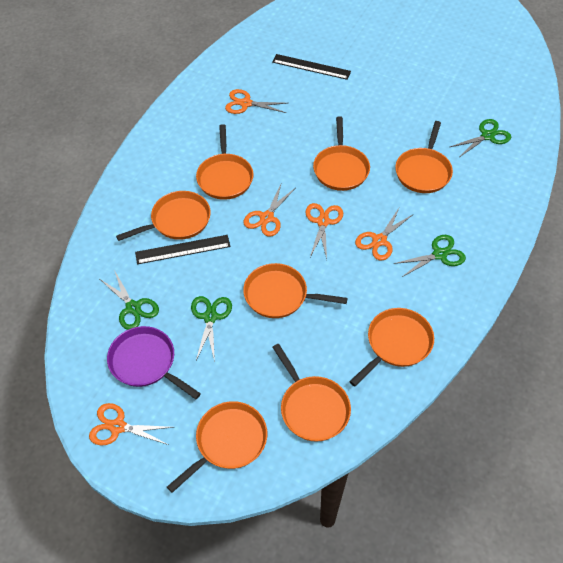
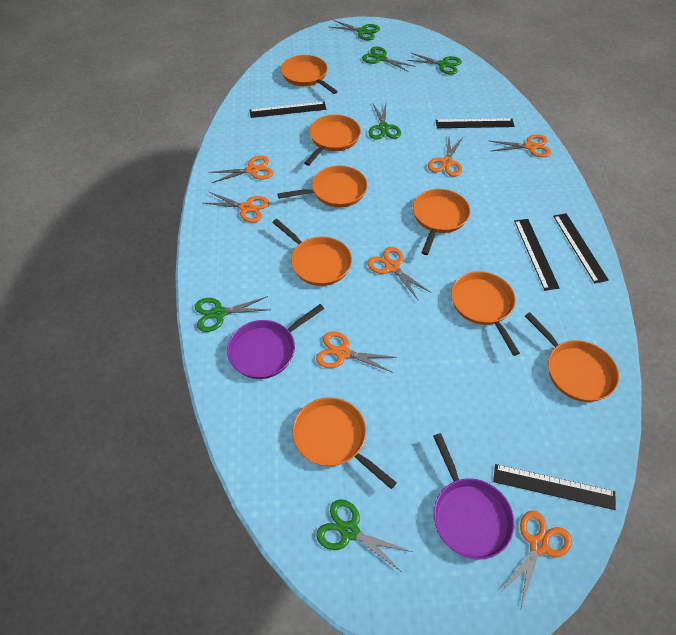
black ruler: 2 -> 5
green scissors: 4 -> 6
orange scissors: 5 -> 7
purple pan: 1 -> 2

